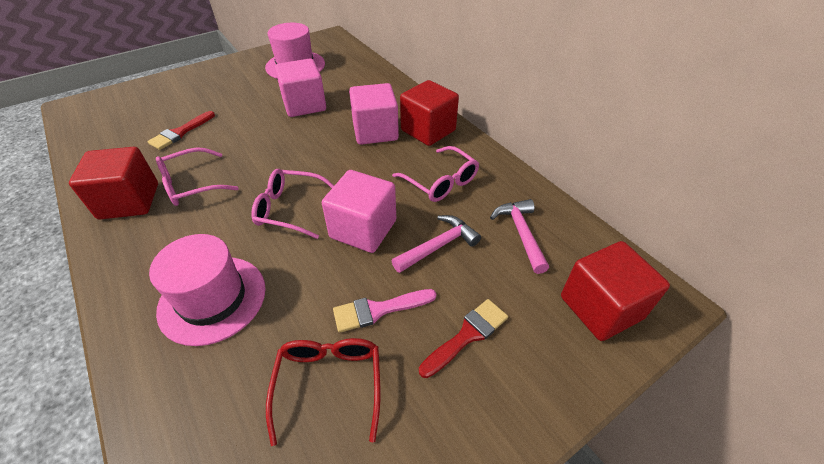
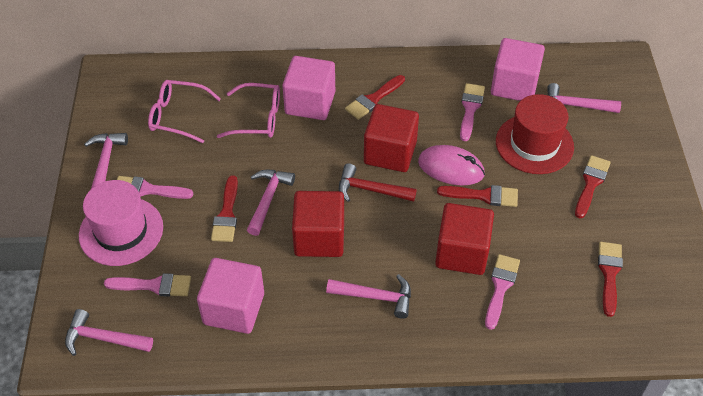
pink brush: 1 -> 4
pink glasses: 3 -> 2
pink hammer: 2 -> 5
pink hat: 2 -> 1
pink mouse: 0 -> 1
red brush: 2 -> 5
red glasses: 1 -> 0
red hammer: 0 -> 1
red hat: 0 -> 1

